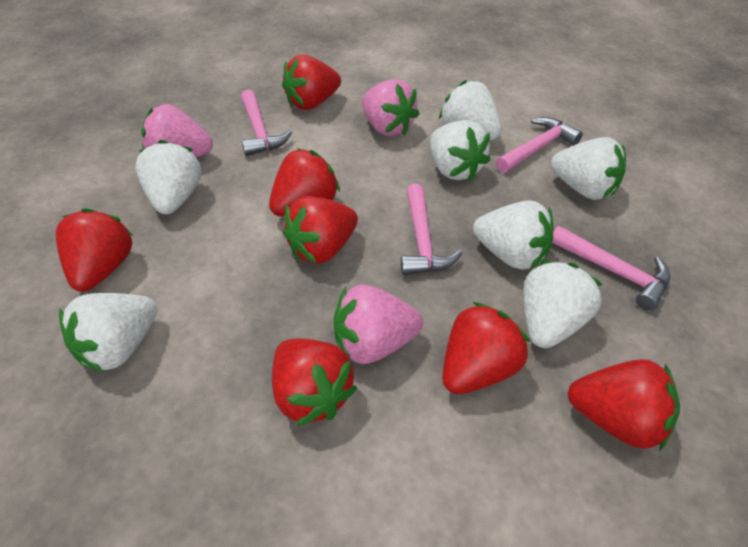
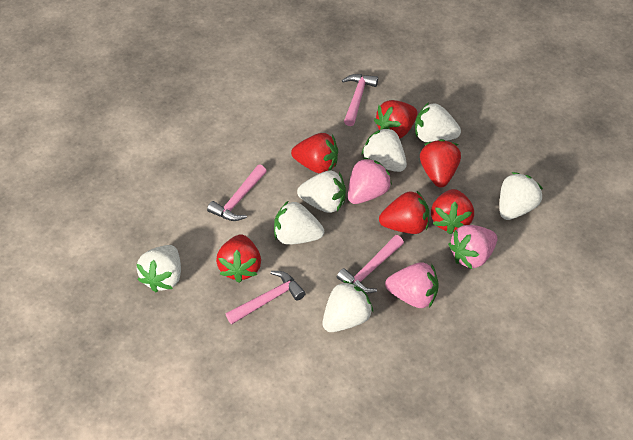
red strawberry: 7 -> 6

